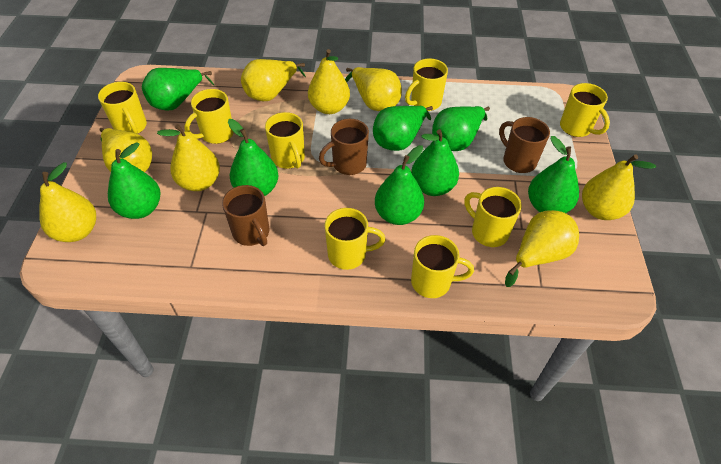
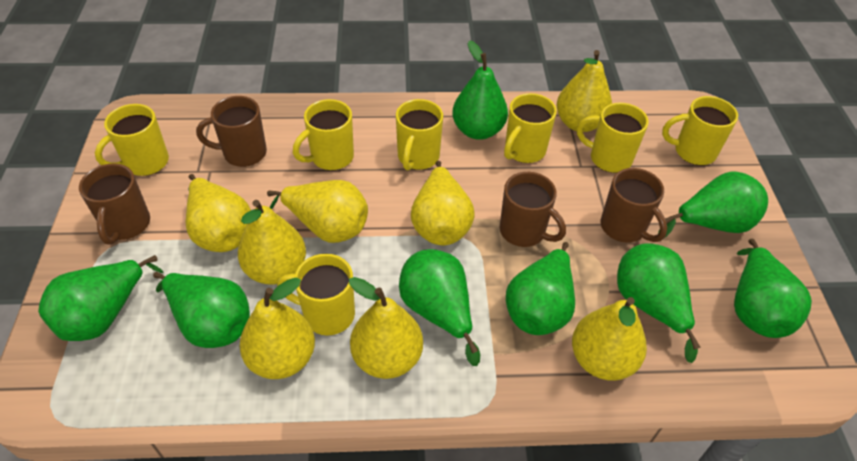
brown mug: 3 -> 4
yellow mug: 8 -> 7

